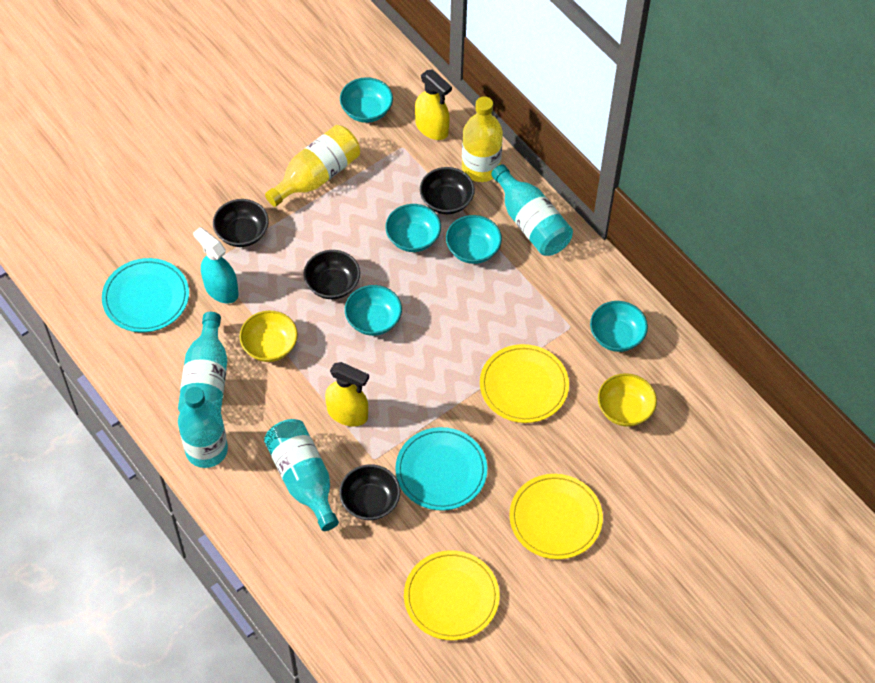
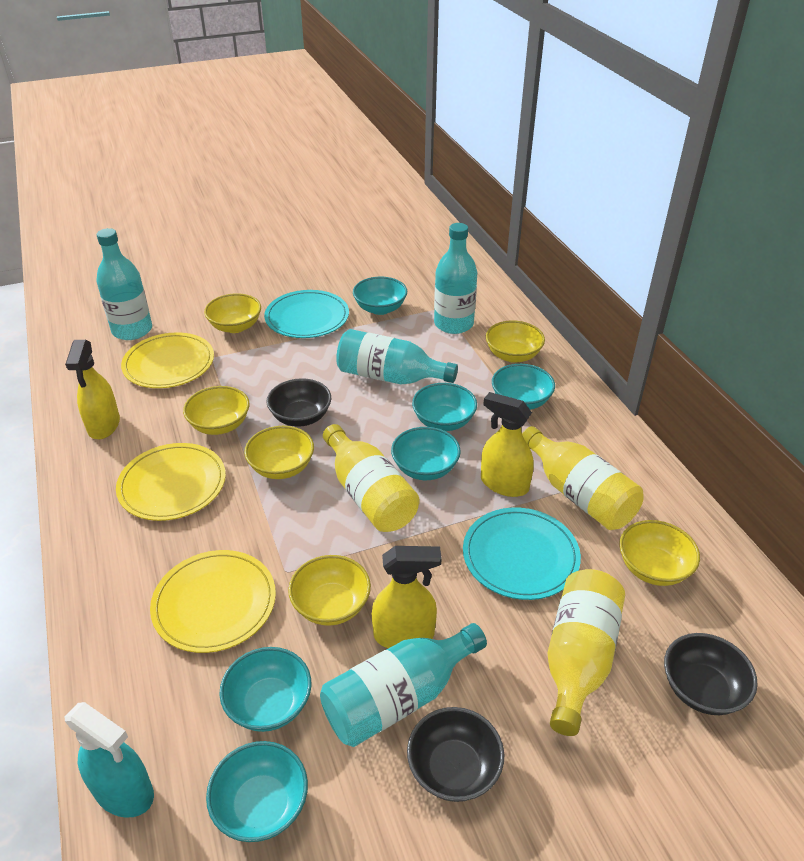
black bowl: 4 -> 3
turquoise bowl: 5 -> 6
yellow bottle: 2 -> 3
yellow bowl: 2 -> 6
yellow spray bottle: 2 -> 3

